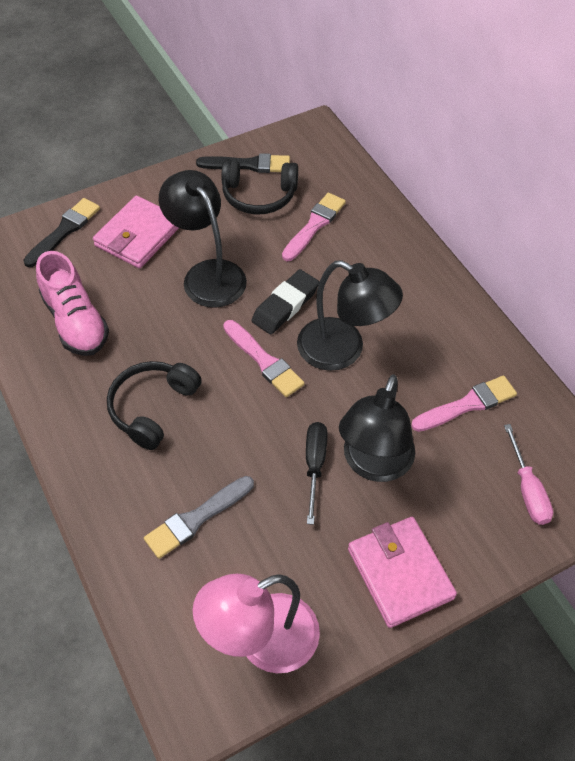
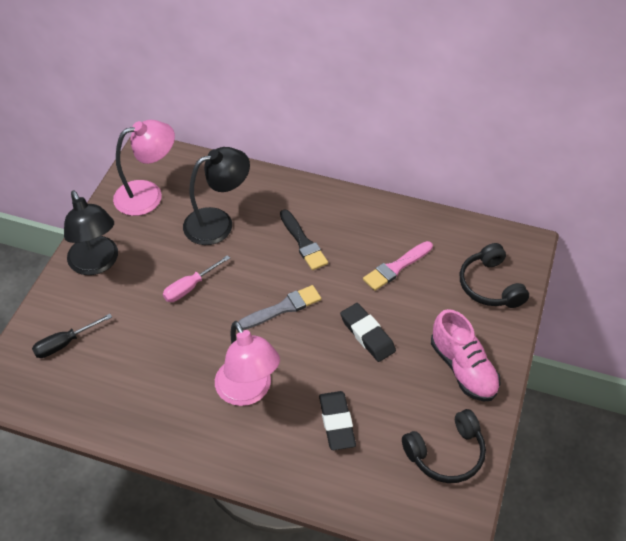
black brush: 2 -> 1
black eraser: 1 -> 2
black lamp: 3 -> 2
pink brush: 3 -> 1
pink lamp: 1 -> 2
pink wallet: 2 -> 0

